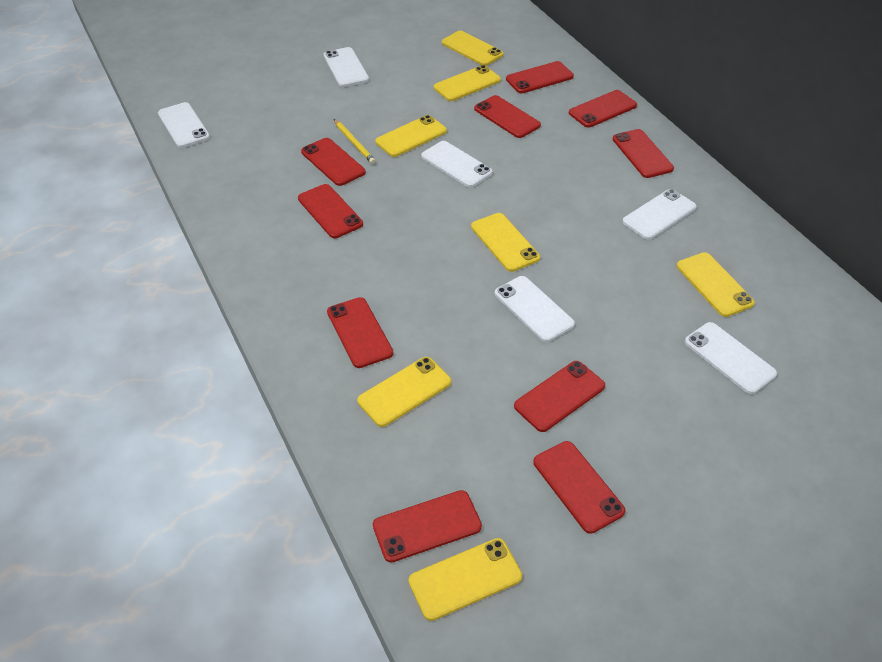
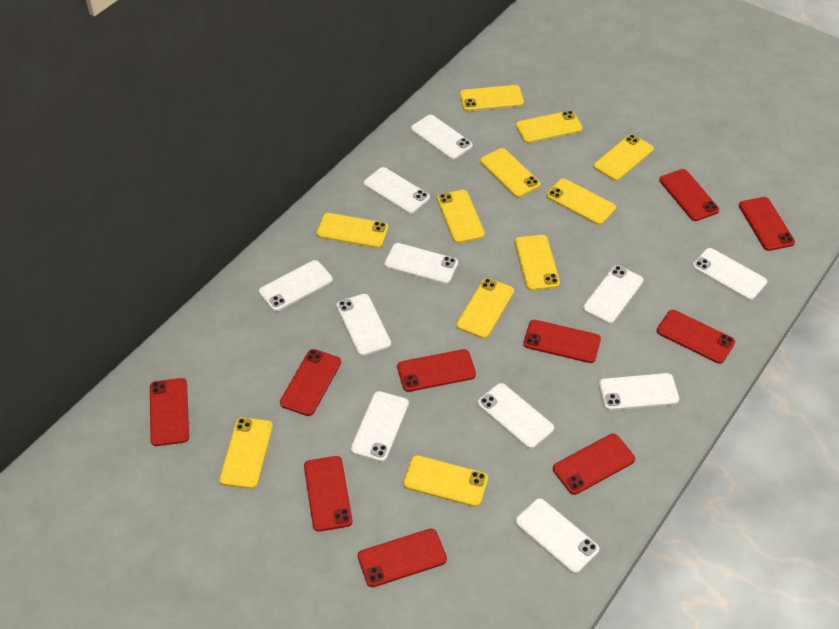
white phone: 6 -> 11
yellow pencil: 1 -> 0
yellow phone: 7 -> 11

